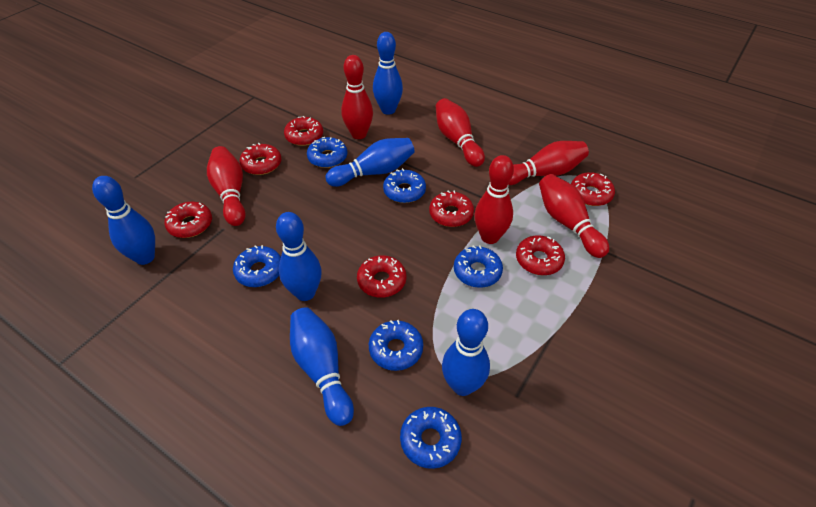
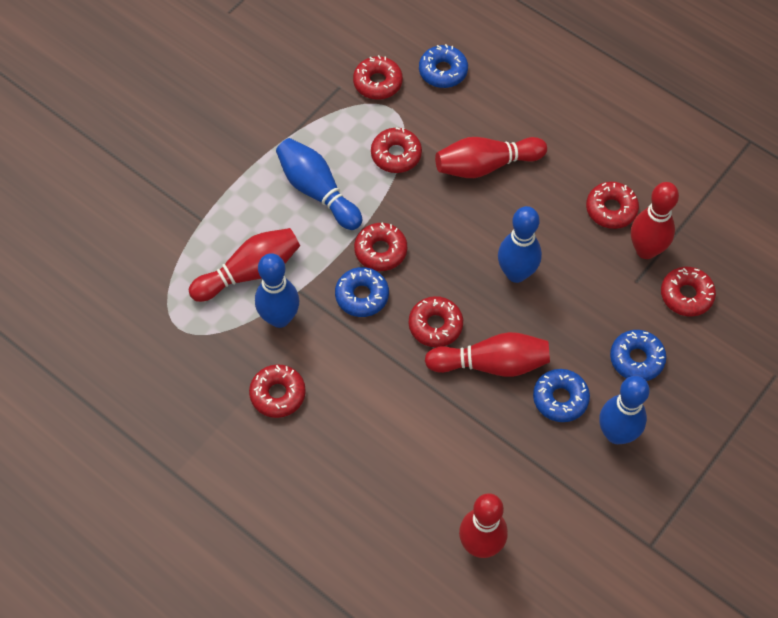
blue bowling pin: 6 -> 4
blue donut: 6 -> 4
red bowling pin: 6 -> 5

